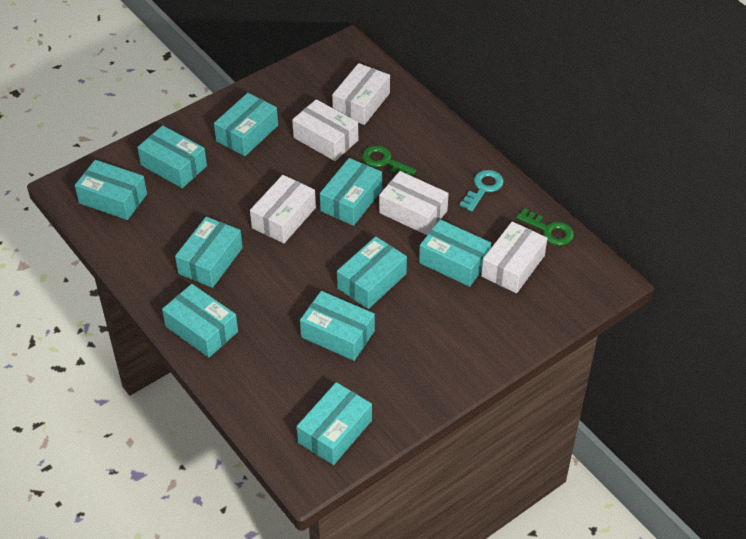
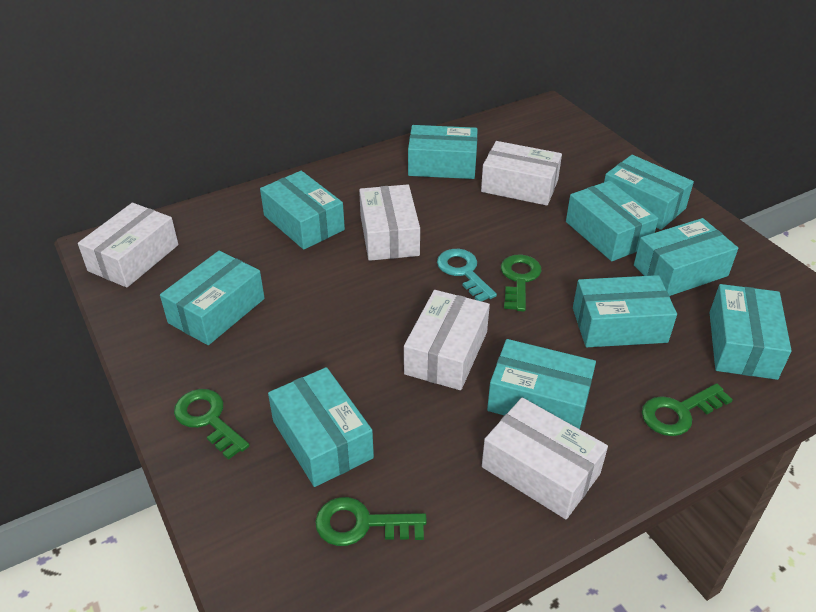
green key: 2 -> 4

